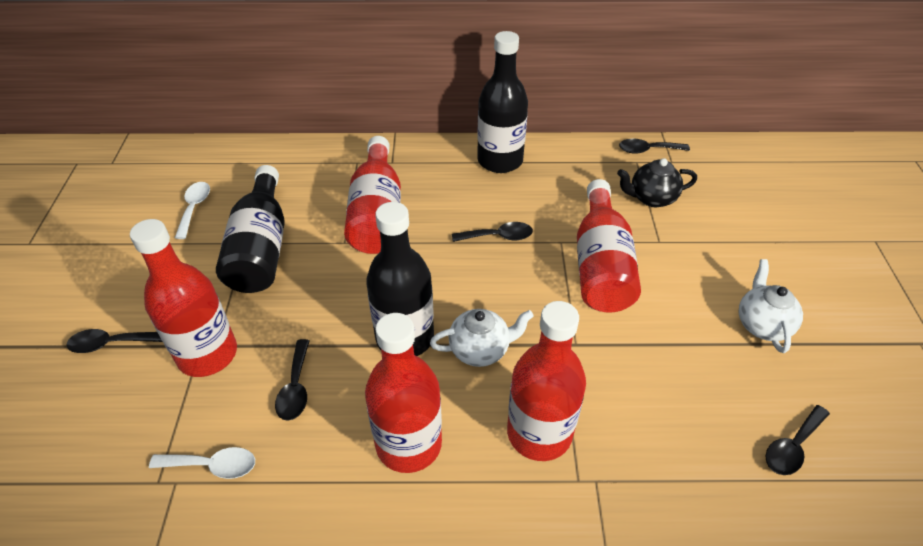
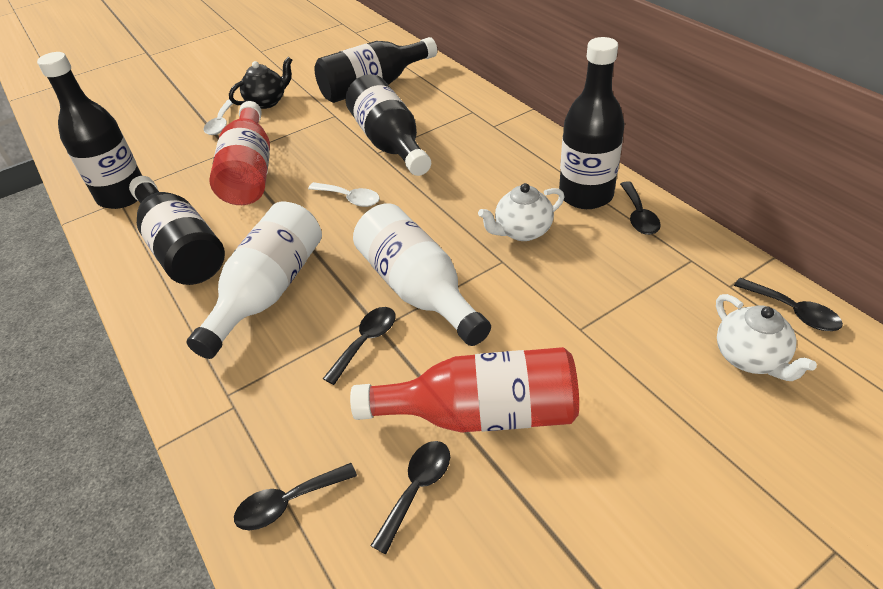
black bottle: 3 -> 5
red bottle: 5 -> 2
white bottle: 0 -> 2

